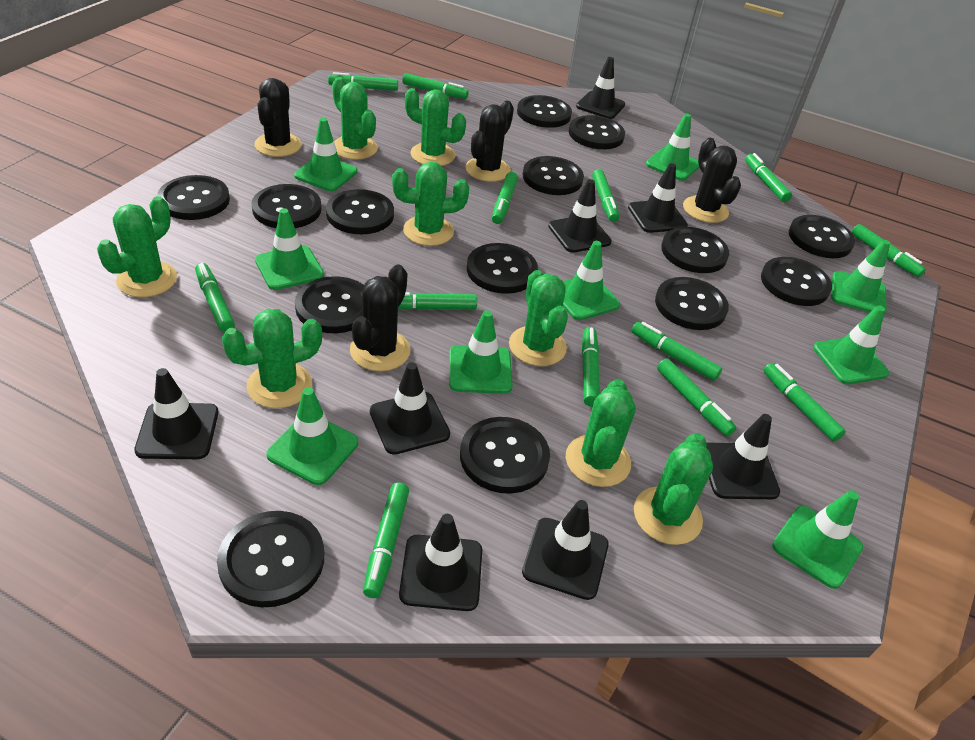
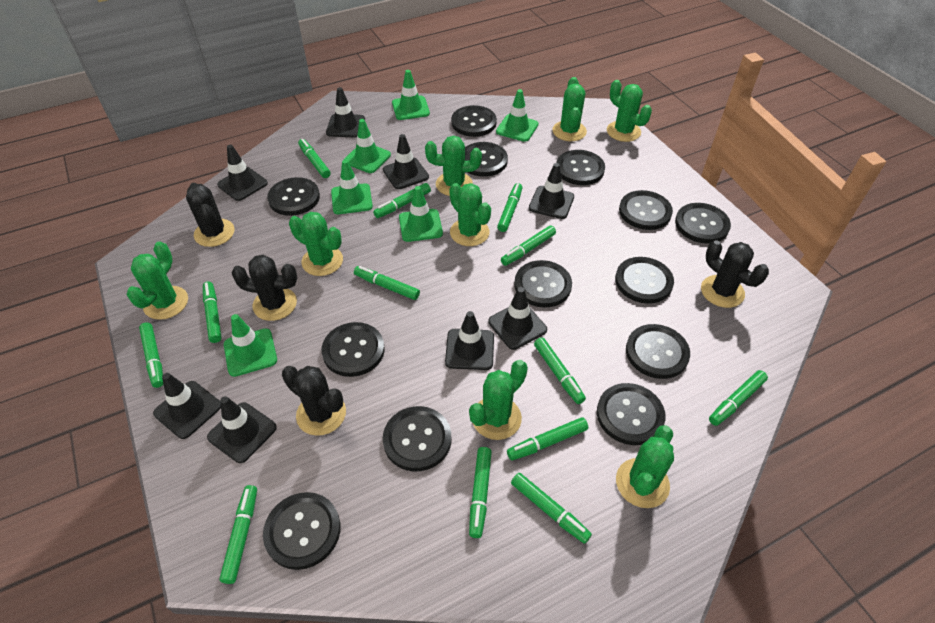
black button: 14 -> 13
green traffic cone: 9 -> 6

